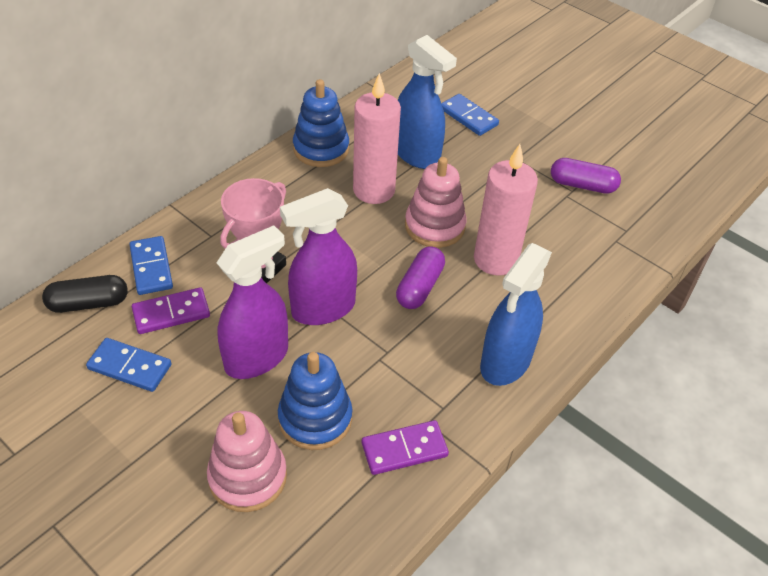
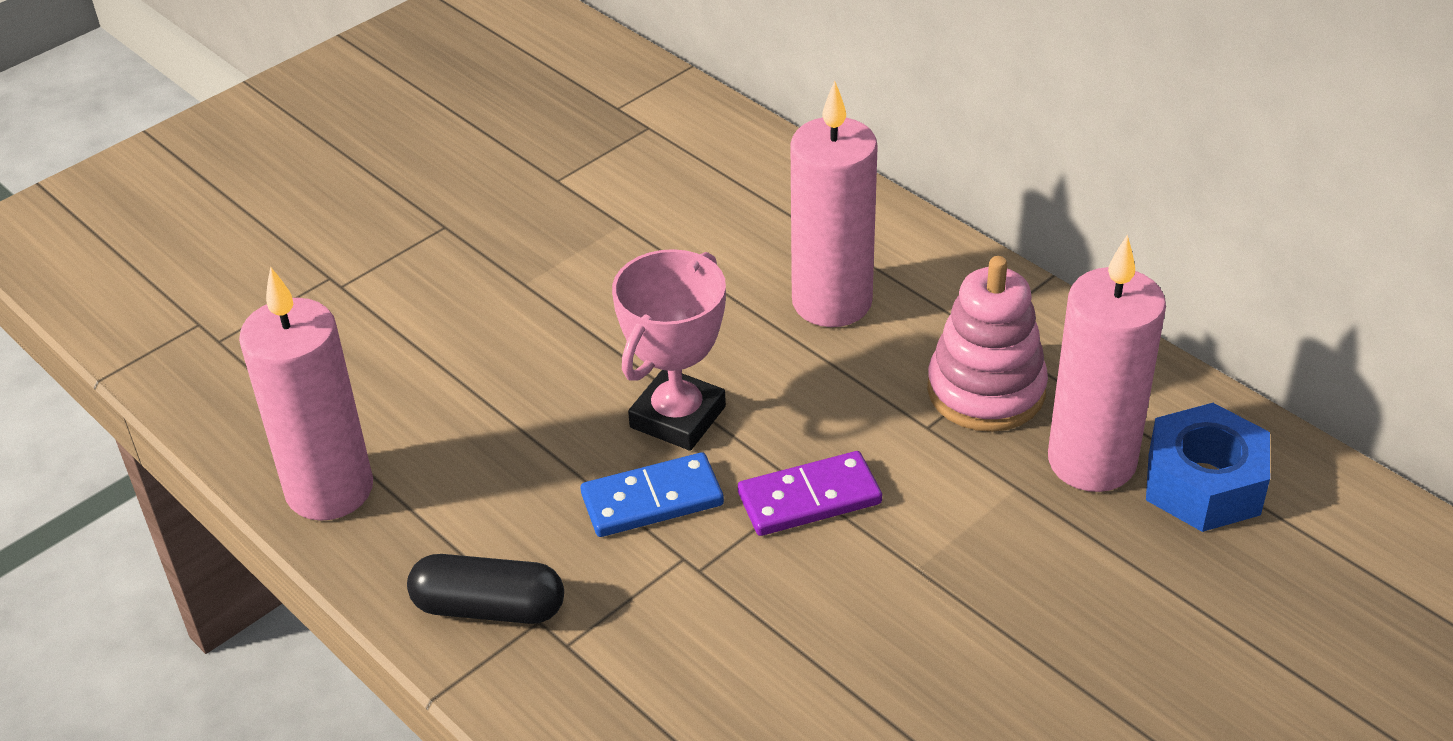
blue domino: 3 -> 1
blue nut: 0 -> 1
blue spray bottle: 2 -> 0
blue stacking toy: 2 -> 0
pink candle: 2 -> 3
pink stacking toy: 2 -> 1
purple capsule: 2 -> 0
purple domino: 2 -> 1
purple spray bottle: 2 -> 0

